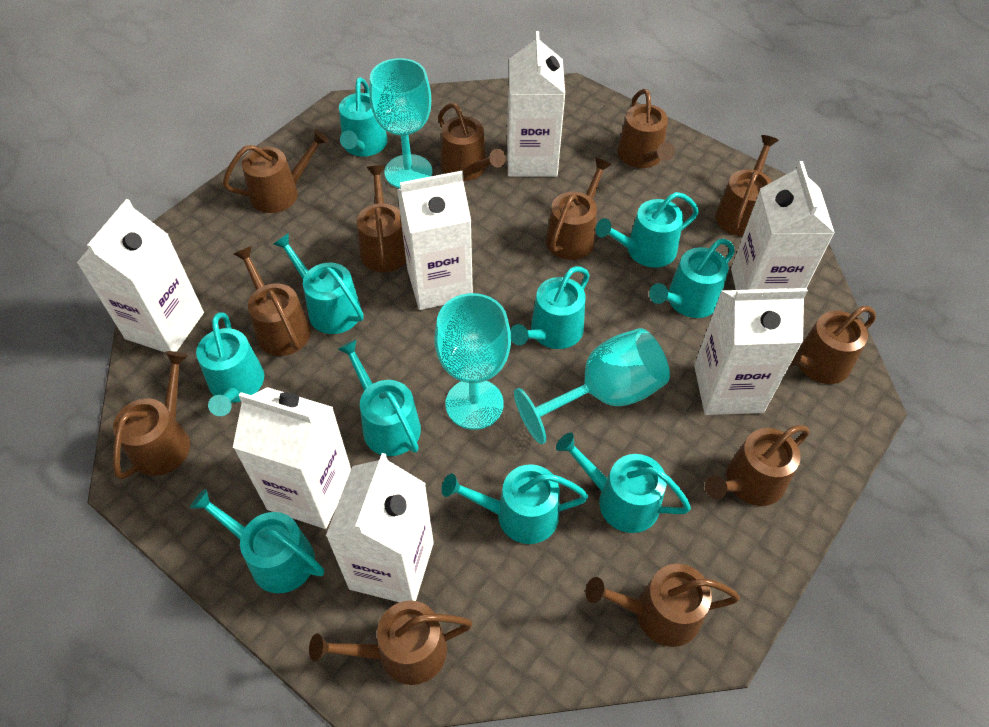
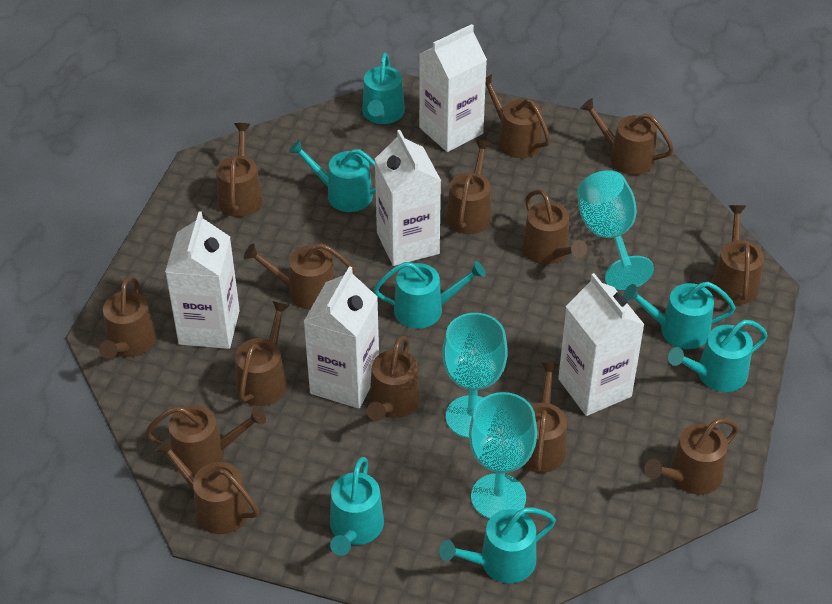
brown watering can: 12 -> 14
turquoise watering can: 10 -> 7
white carton: 7 -> 5

